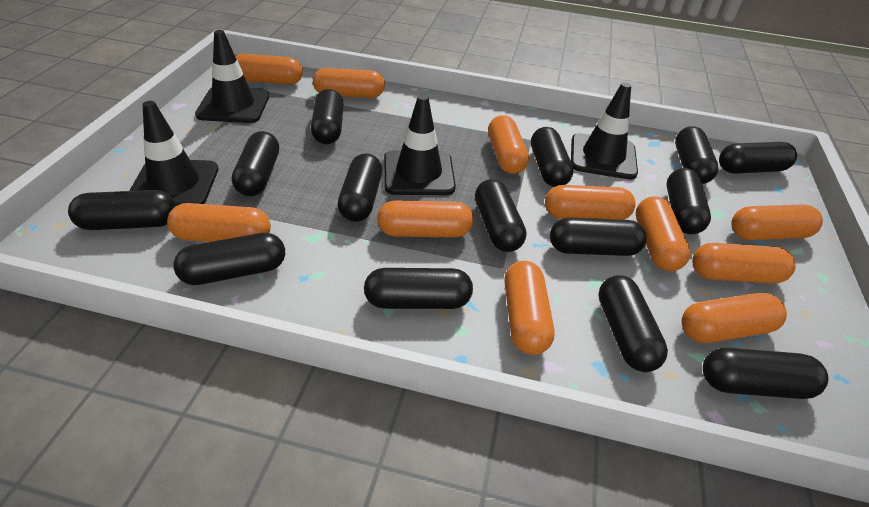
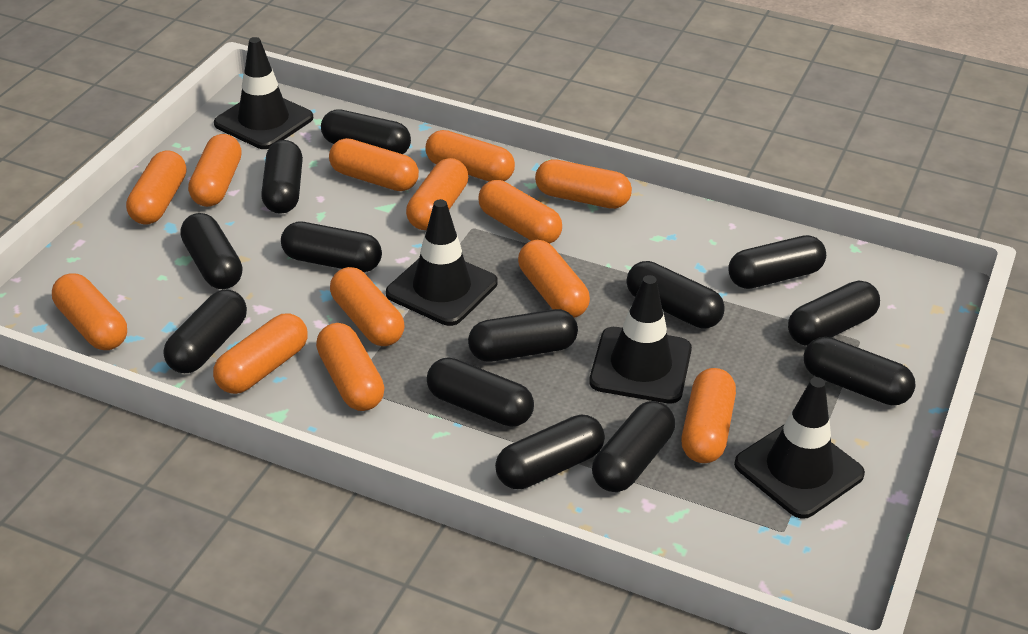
black capsule: 14 -> 13
orange capsule: 11 -> 13

